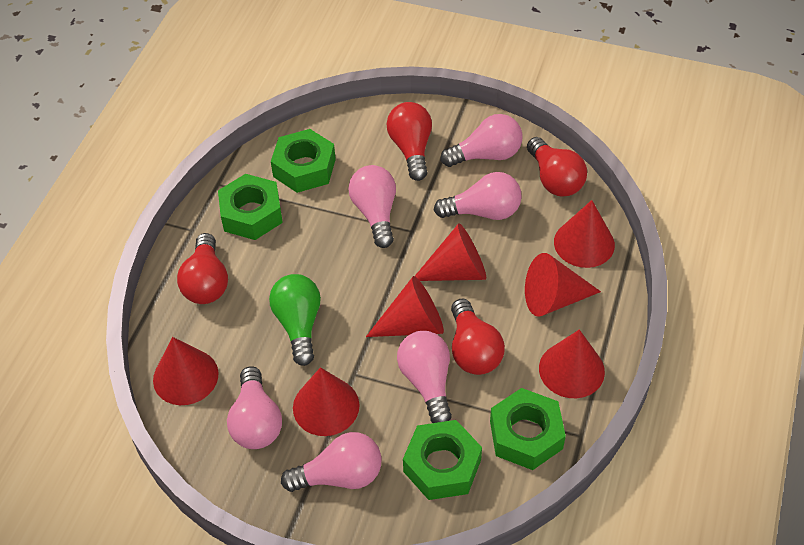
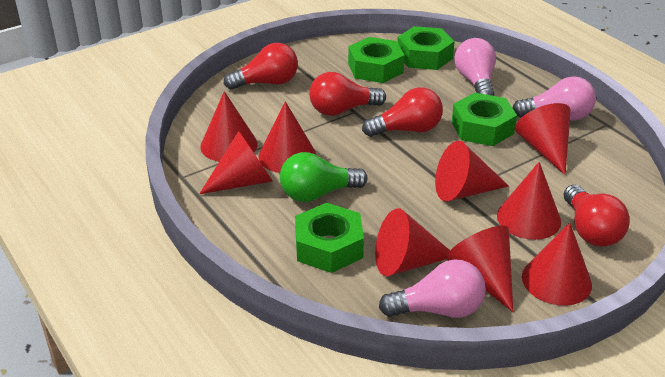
pink light bulb: 6 -> 3
red cone: 7 -> 9

